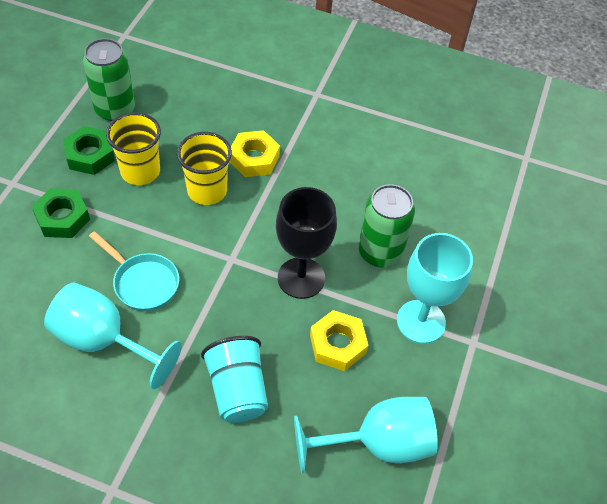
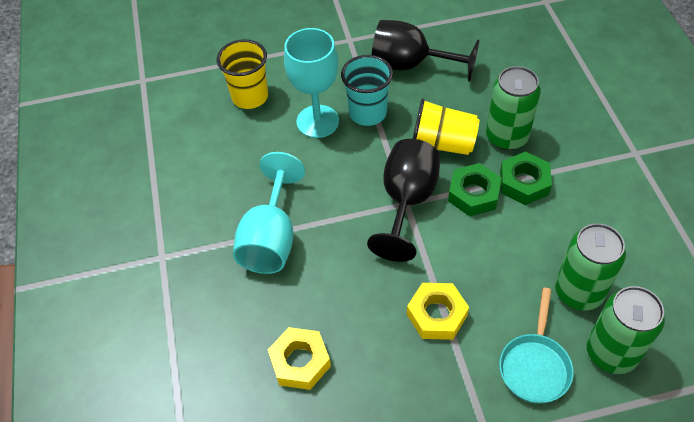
black goblet: 1 -> 2
green can: 2 -> 3
turquoise goblet: 3 -> 2

